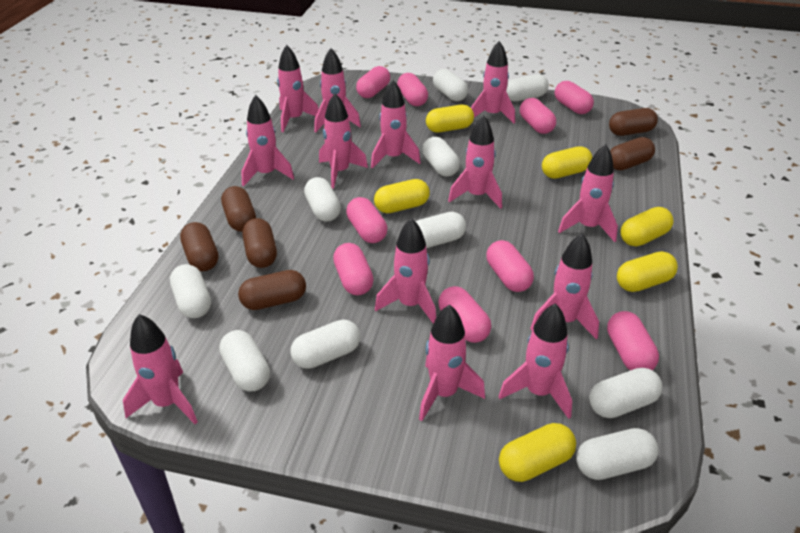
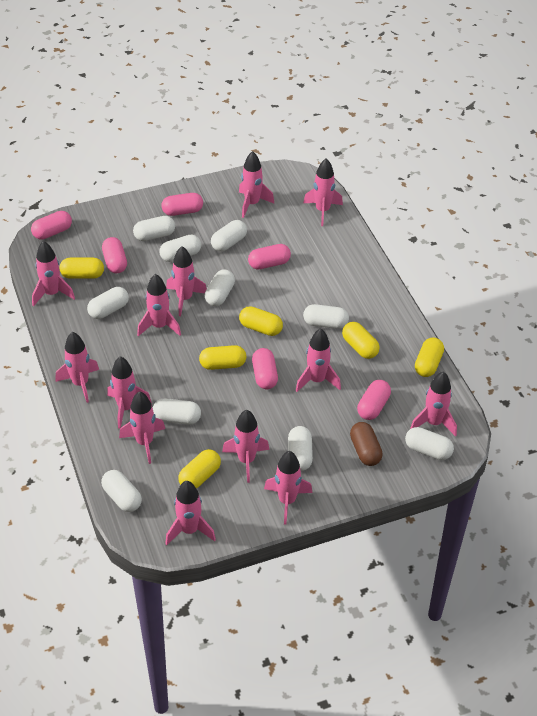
brown capsule: 6 -> 1
pink capsule: 9 -> 6

